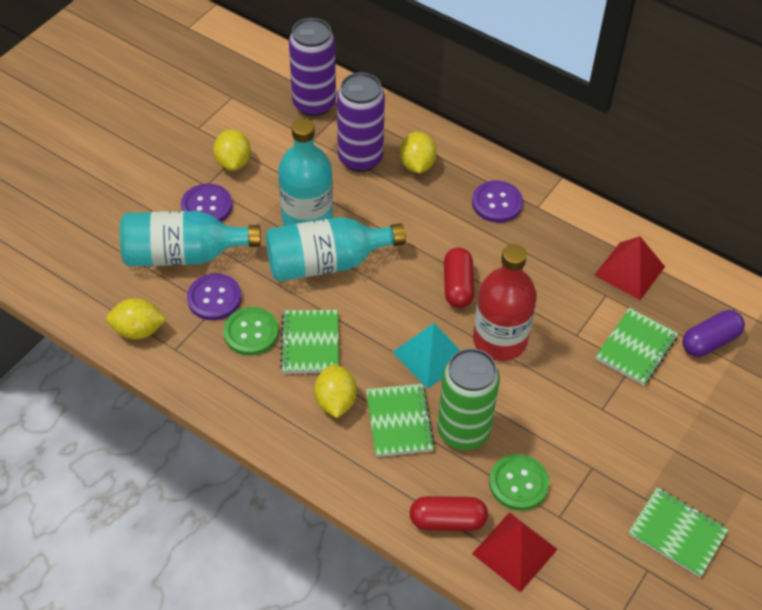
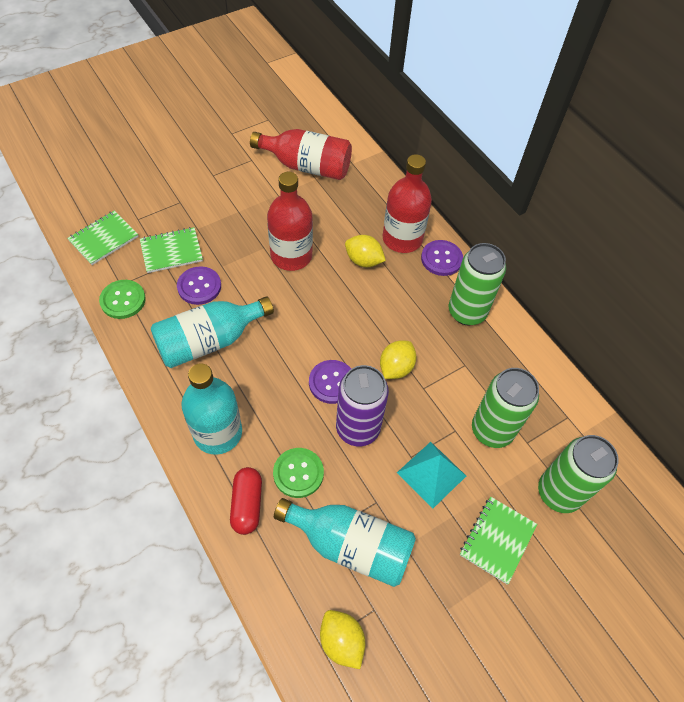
green can: 1 -> 3
green notebook: 4 -> 3
purple can: 2 -> 1
purple capsule: 1 -> 0
red bottle: 1 -> 3
red capsule: 2 -> 1
red pyramid: 2 -> 0
yellow lemon: 4 -> 3

